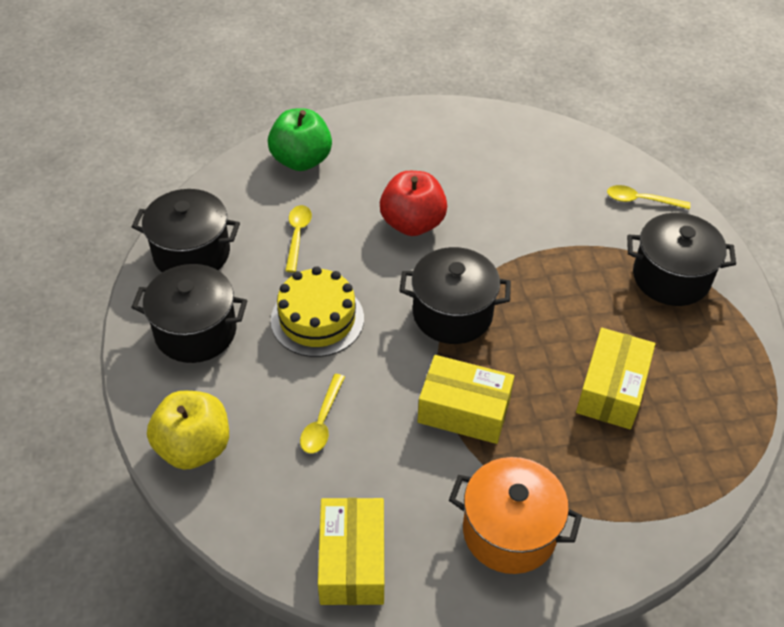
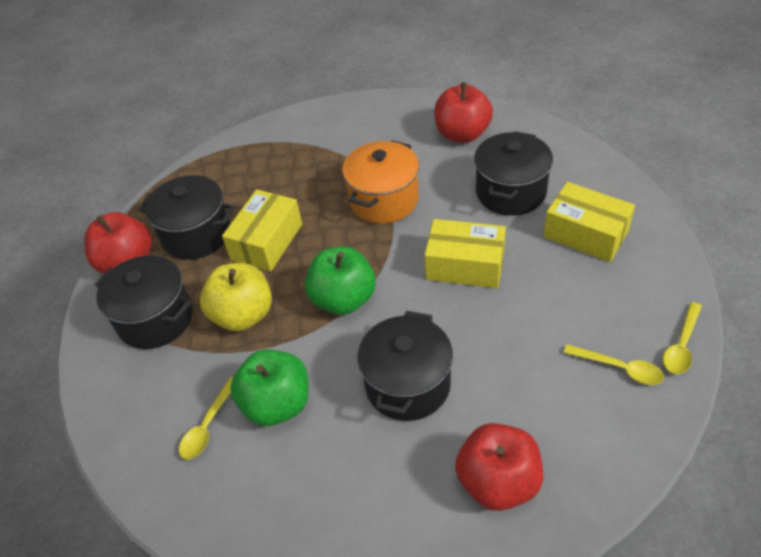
green apple: 1 -> 2
red apple: 1 -> 3
yellow cake: 1 -> 0

